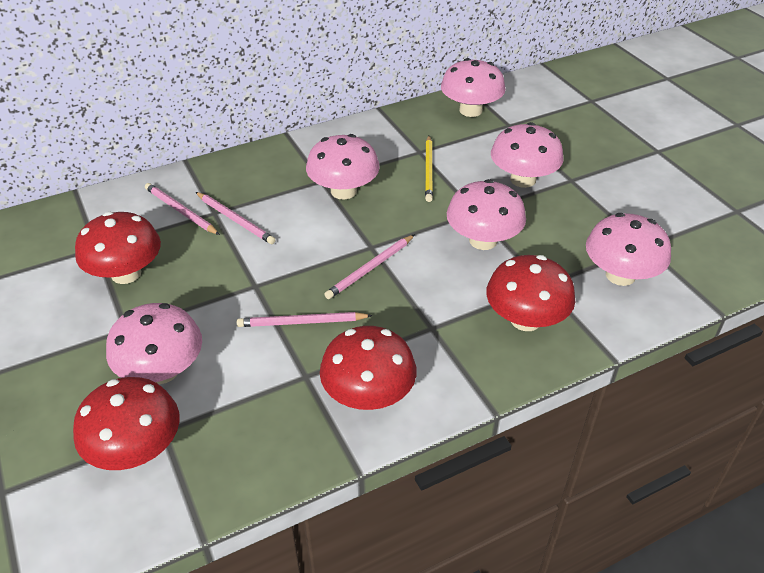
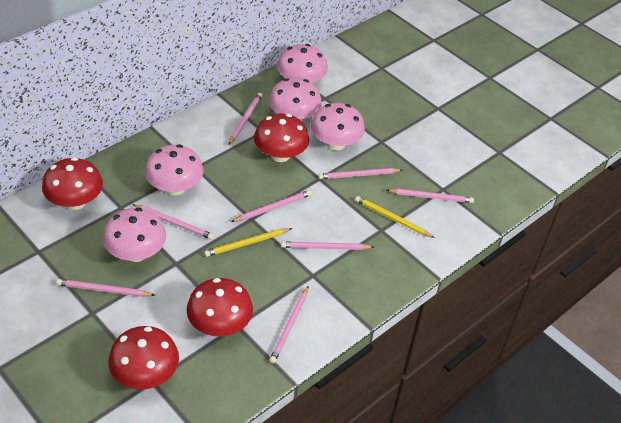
pink mushroom: 6 -> 5
pink pencil: 4 -> 8
yellow pencil: 1 -> 2

